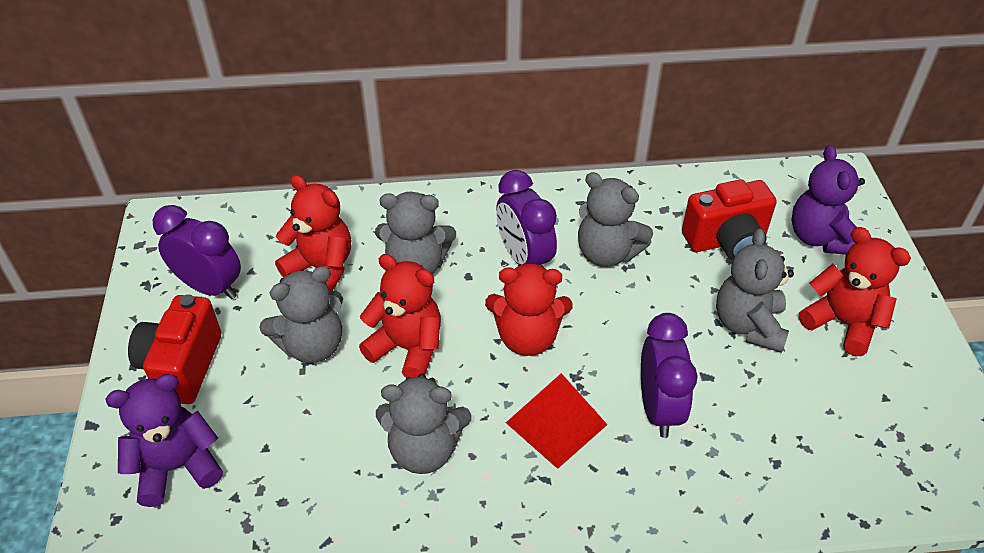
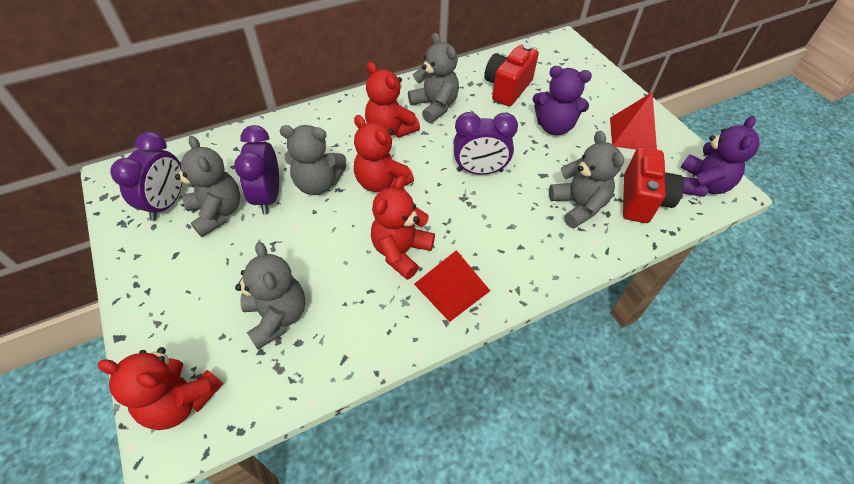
red pyramid: 1 -> 2

